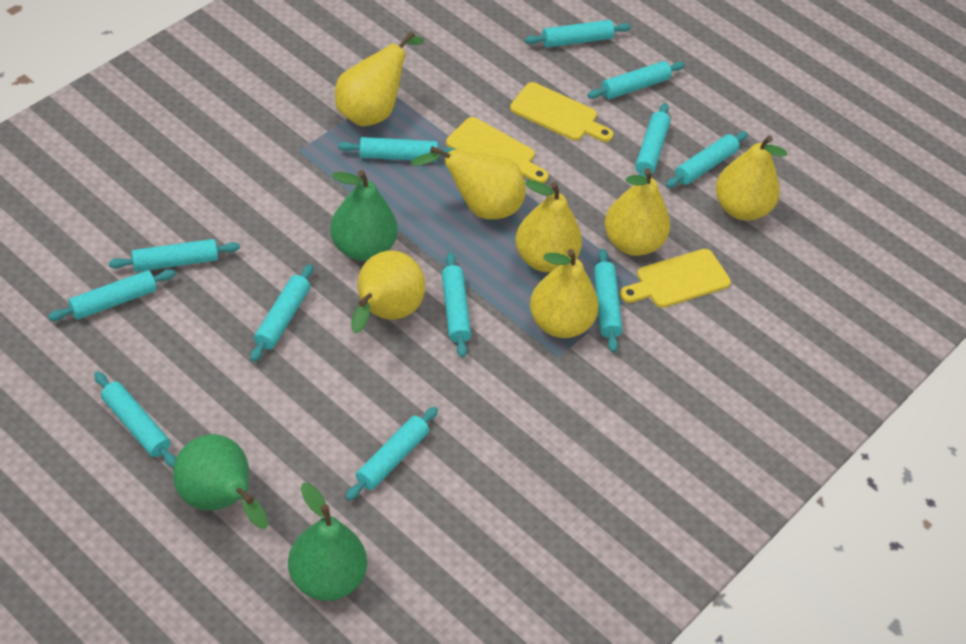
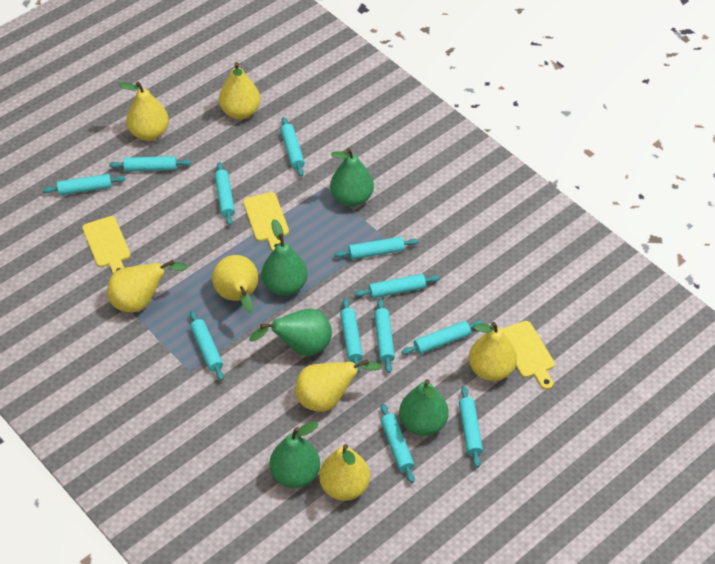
green pear: 3 -> 5

